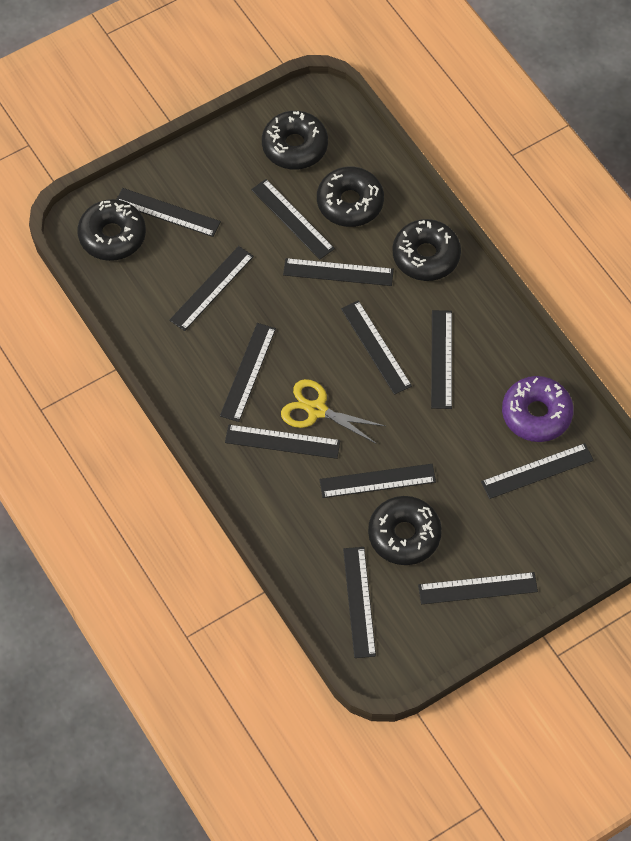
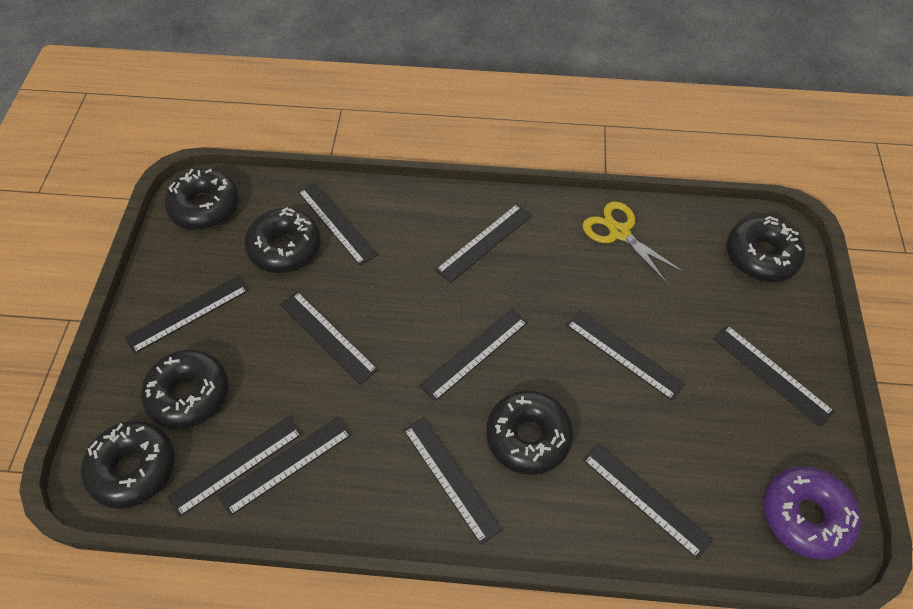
black donut: 5 -> 6
black ruler: 12 -> 11

